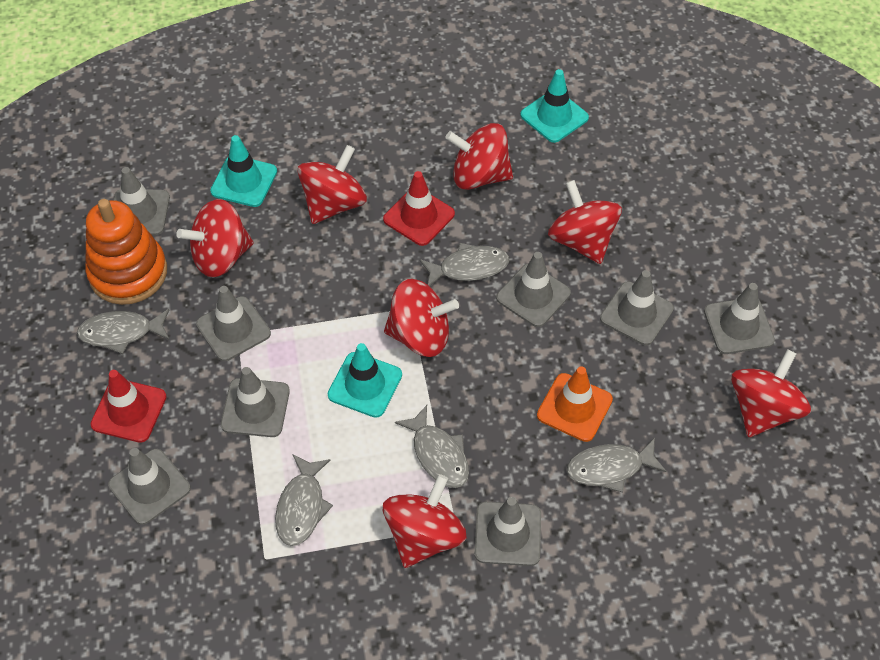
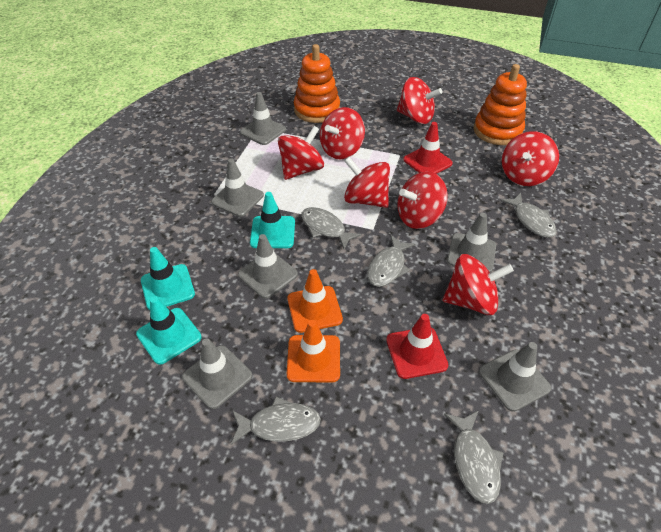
grey traffic cone: 8 -> 6
orange stacking toy: 1 -> 2
orange traffic cone: 1 -> 2

